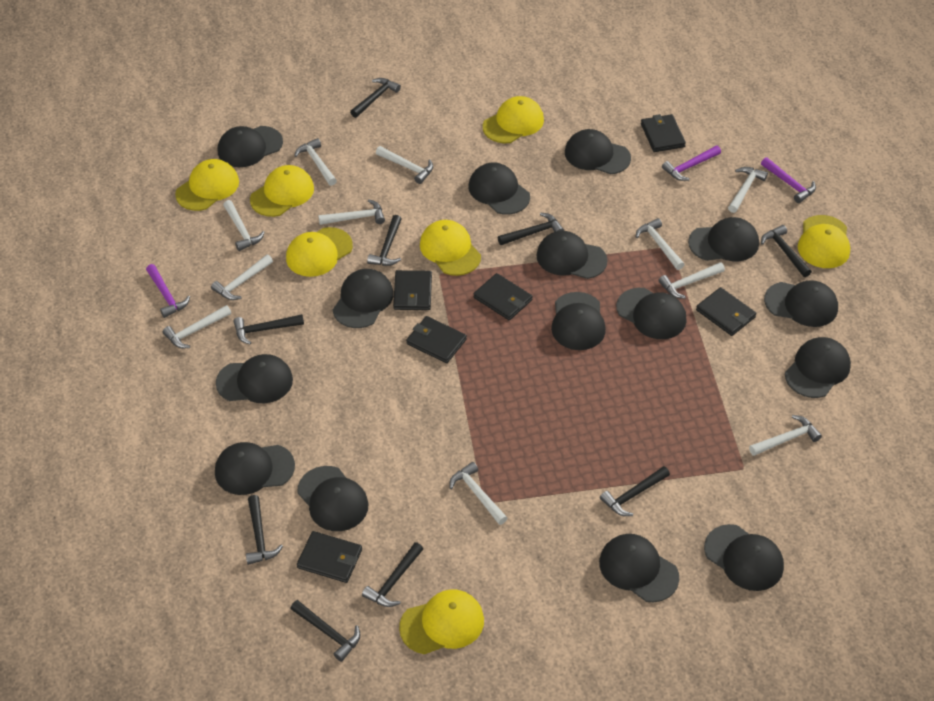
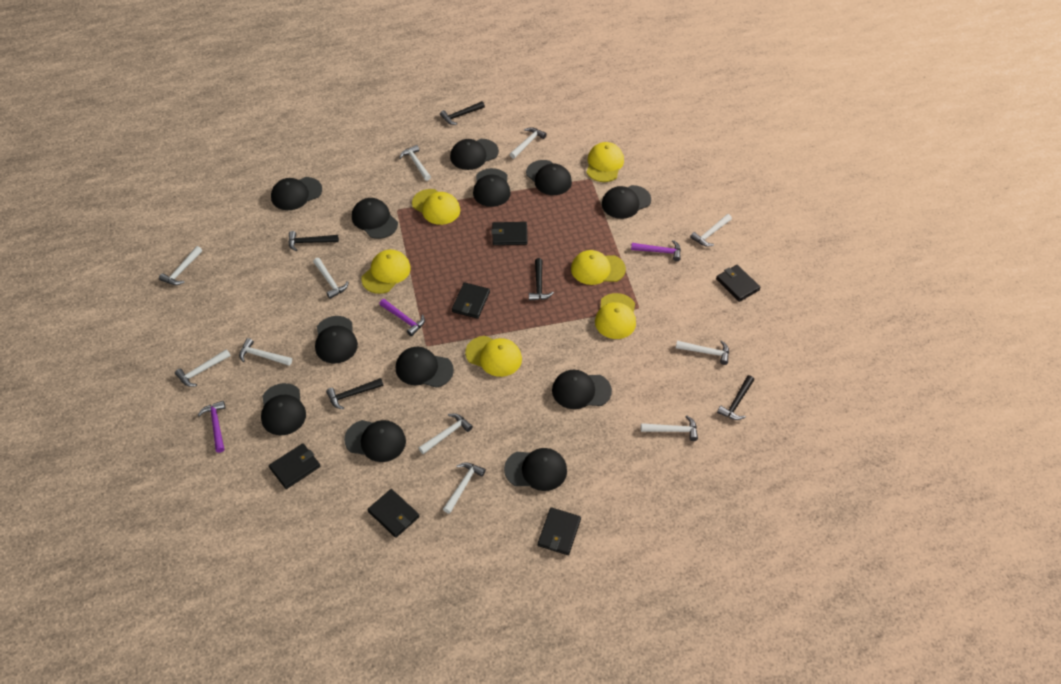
black cap: 15 -> 12
black hammer: 9 -> 5
yellow cap: 7 -> 6

